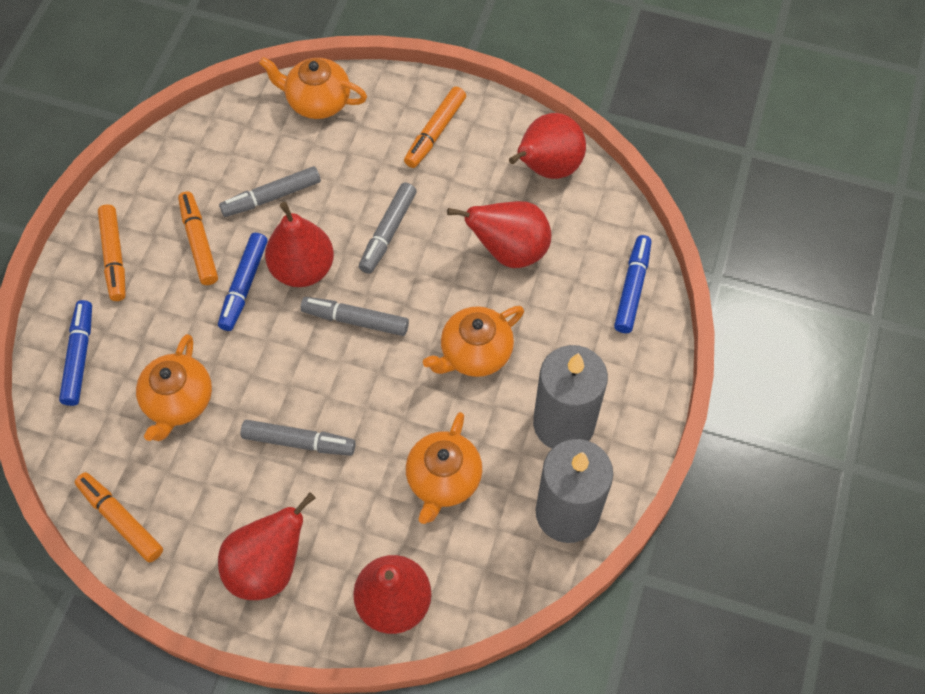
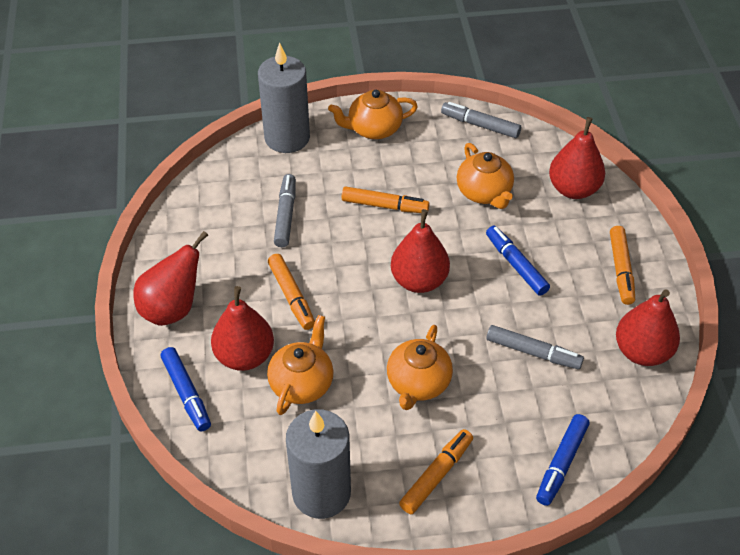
grey marker: 4 -> 3

